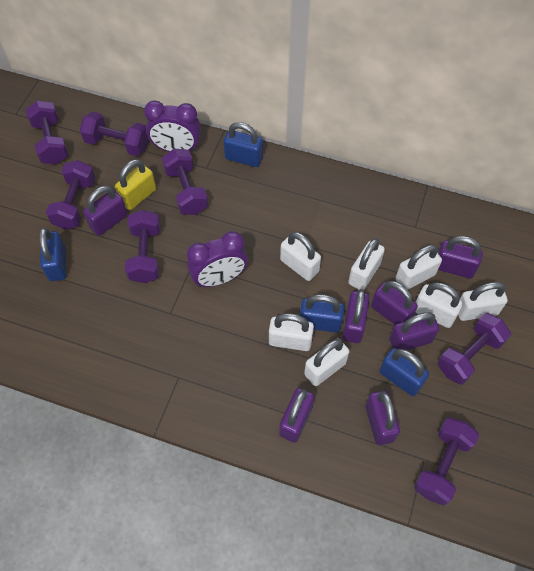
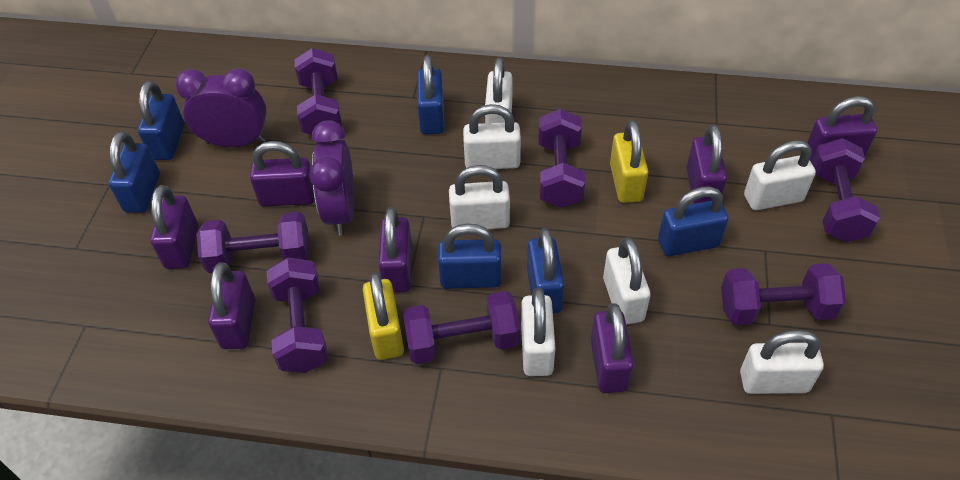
blue padlock: 4 -> 6
yellow padlock: 1 -> 2

